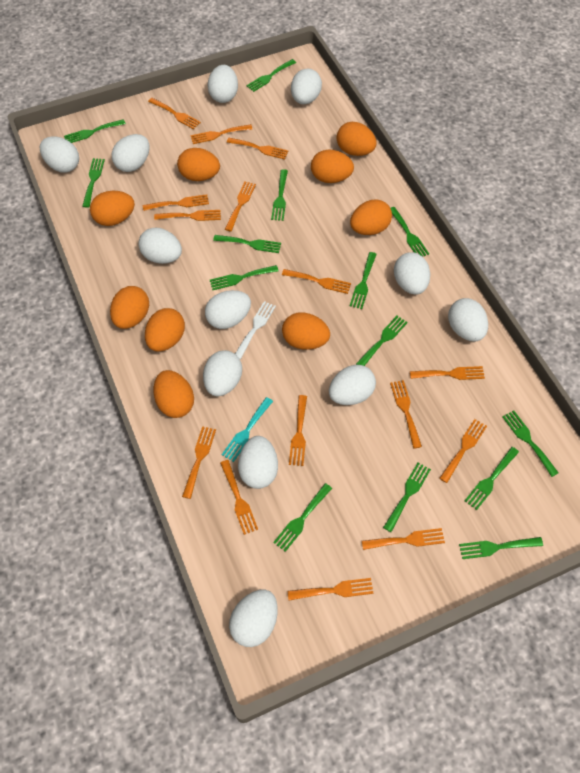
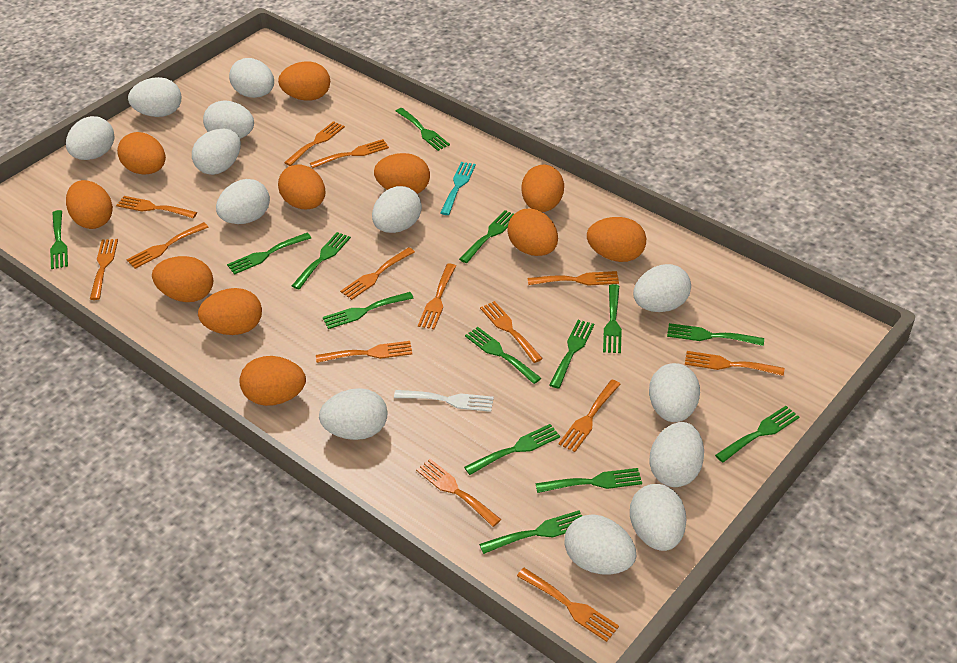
orange egg: 9 -> 11
orange fork: 15 -> 14
white egg: 12 -> 13

